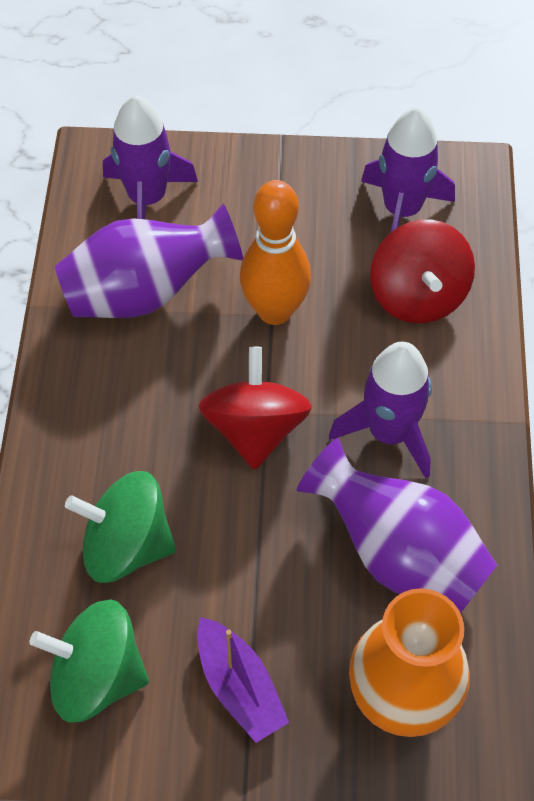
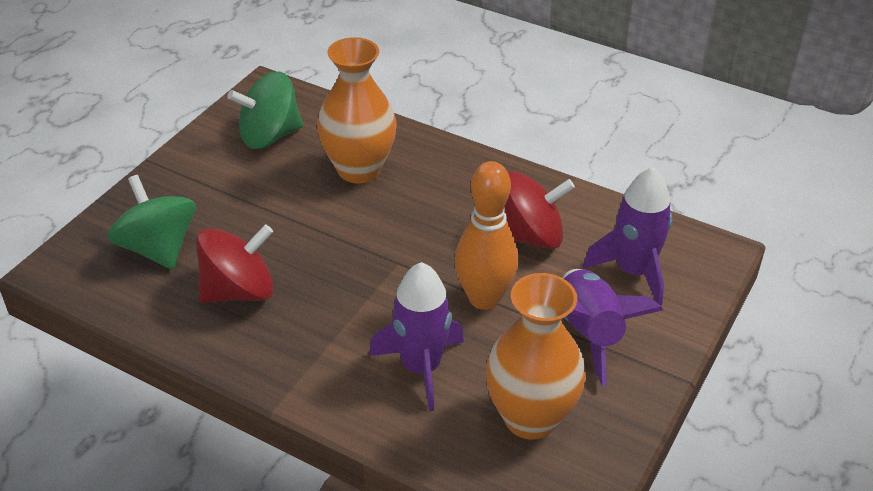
orange vase: 1 -> 2
purple boat: 1 -> 0
purple vase: 2 -> 0

